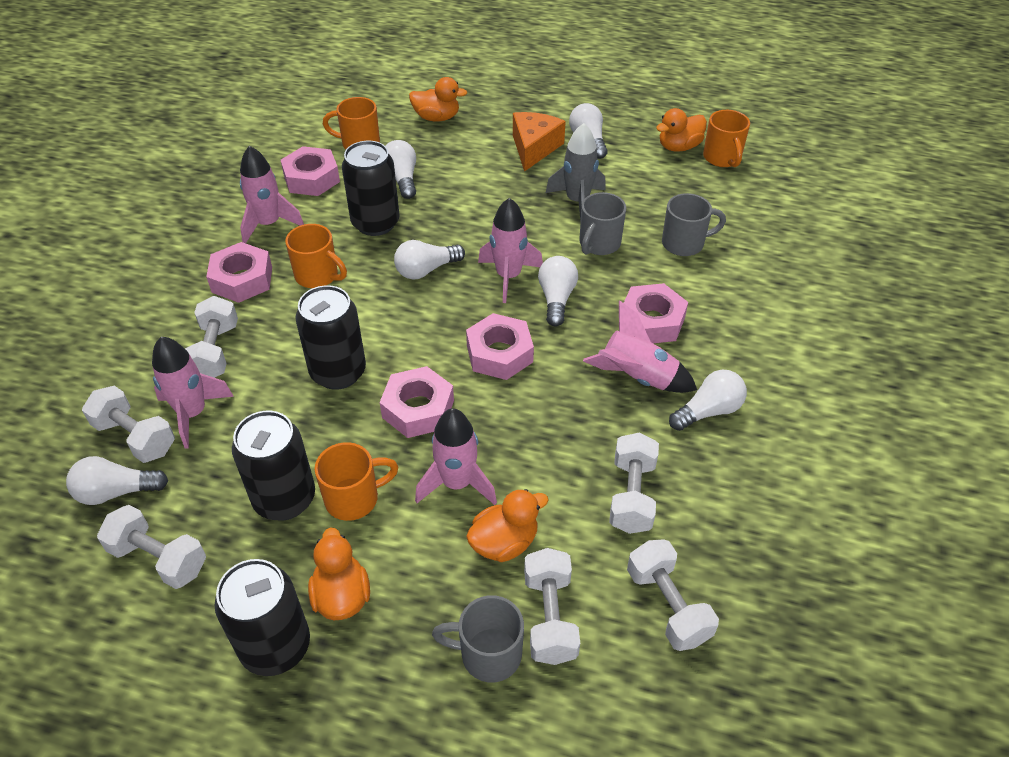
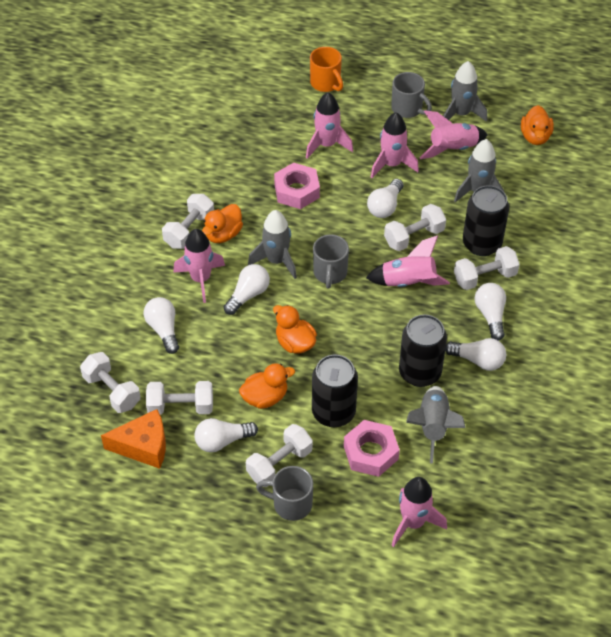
black can: 4 -> 3
grey rocket: 1 -> 4
orange mug: 4 -> 1
pink nut: 5 -> 2
pink rocket: 5 -> 6

